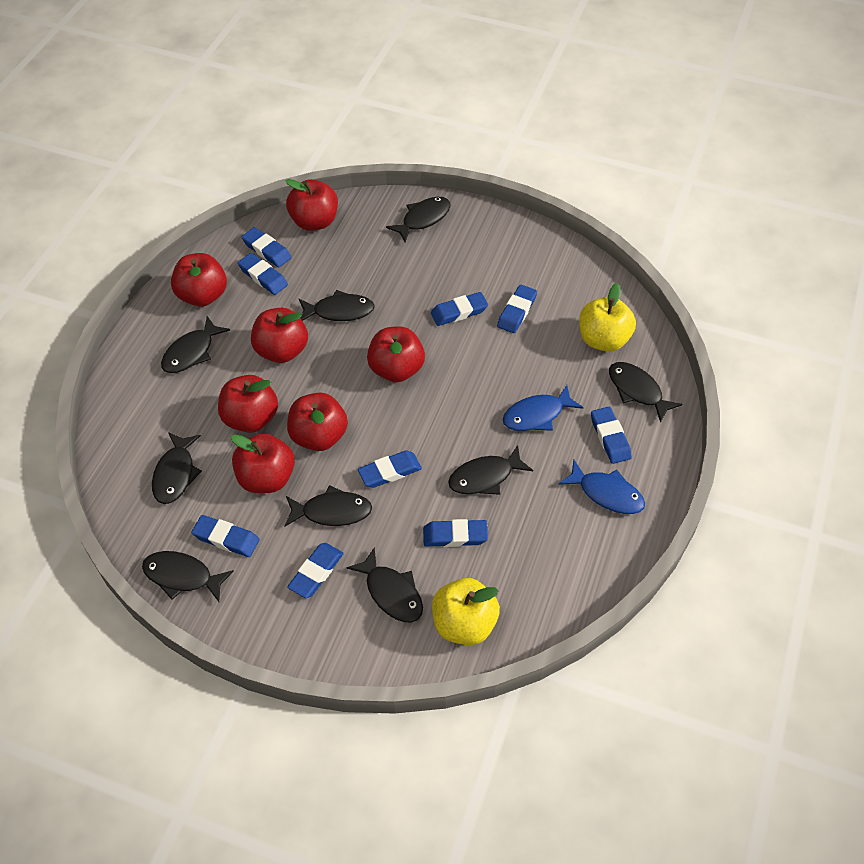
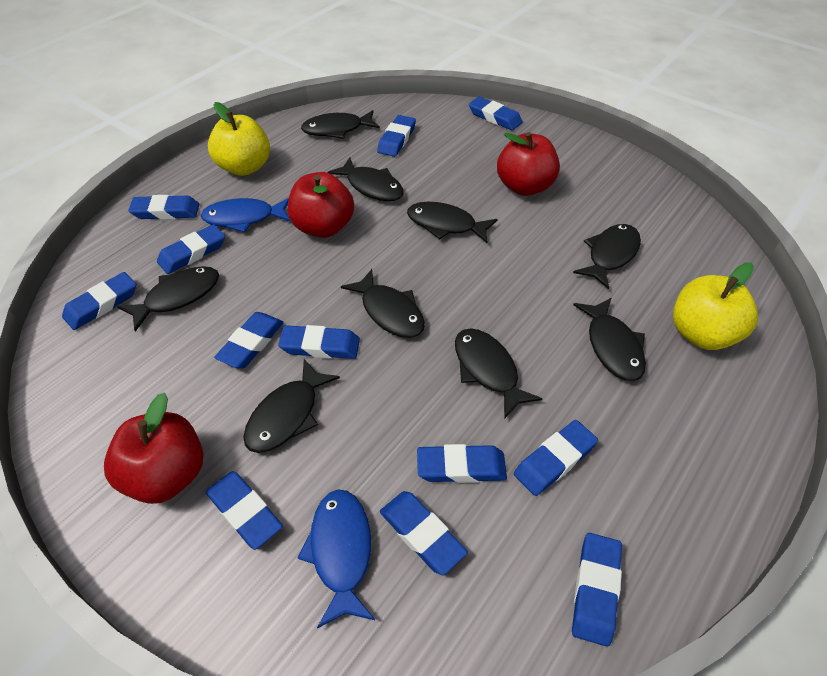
blue eraser: 9 -> 12
red apple: 7 -> 3

